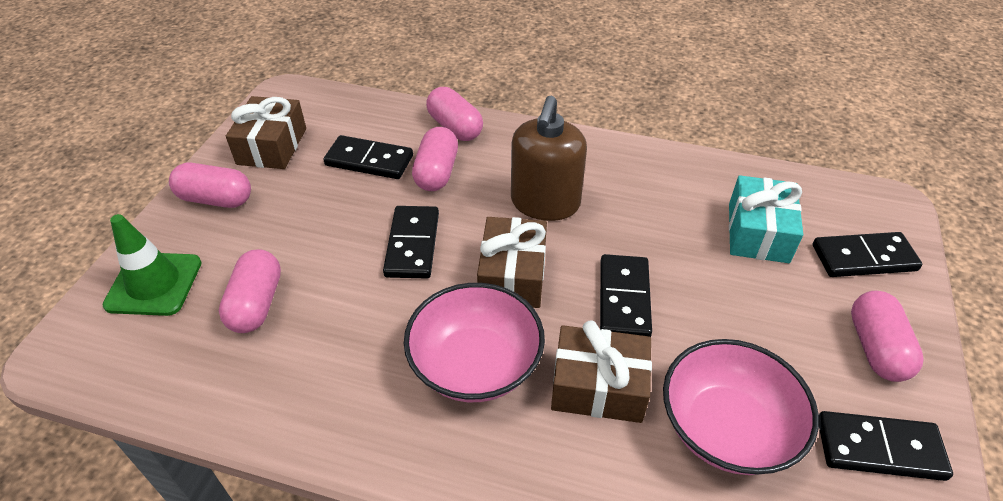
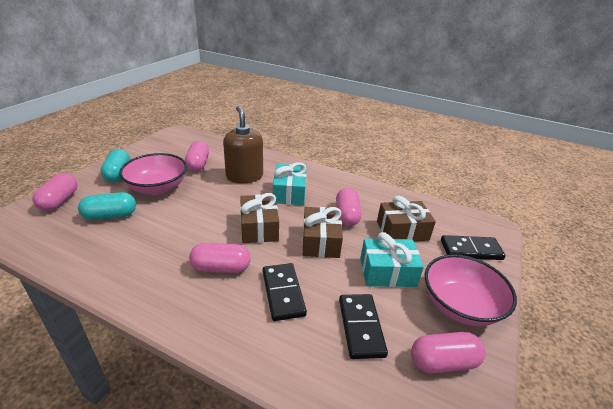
black domino: 5 -> 3
green traffic cone: 1 -> 0
turquoise capsule: 0 -> 2
turquoise gift: 1 -> 2

